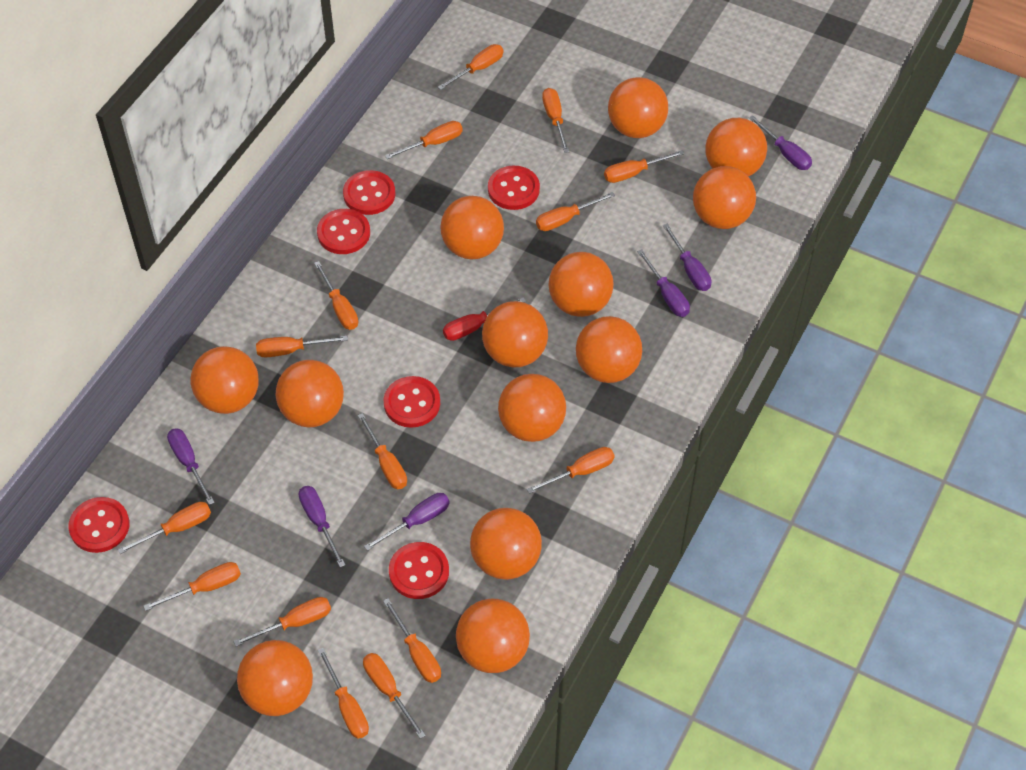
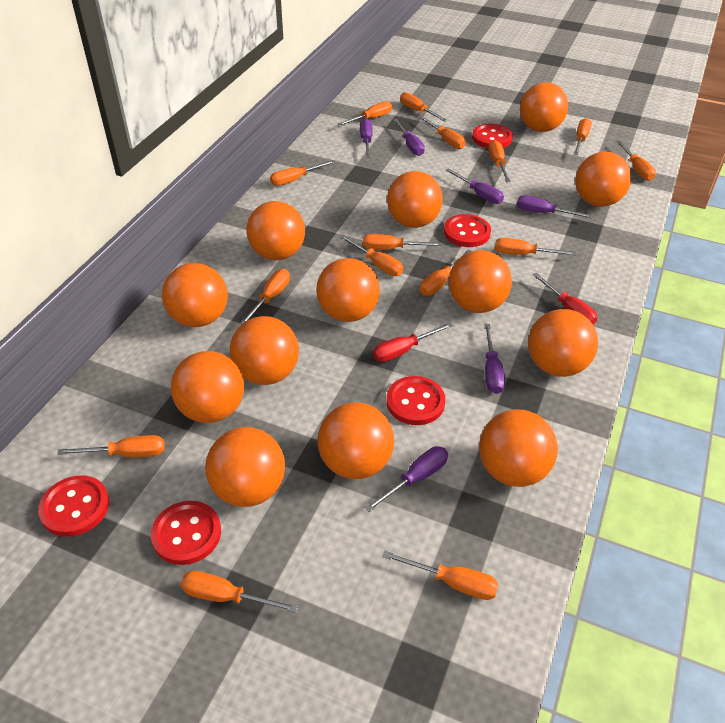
red button: 6 -> 5
red screwdriver: 1 -> 2

